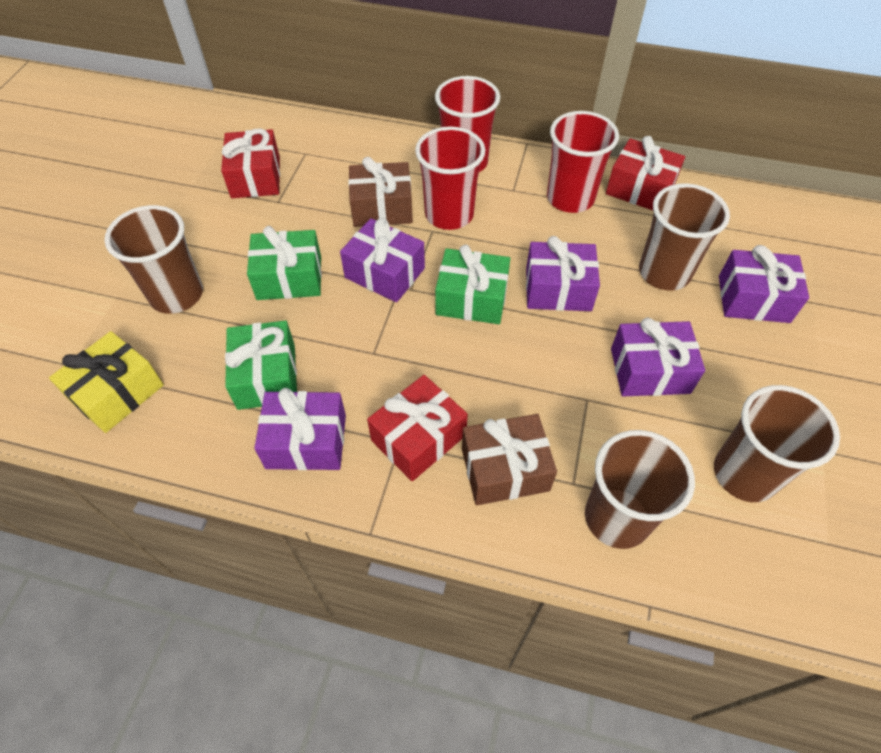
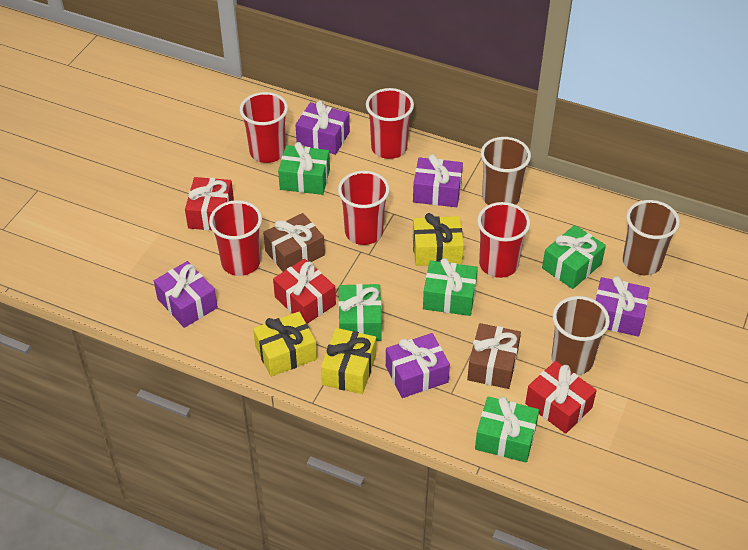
brown cup: 4 -> 3
green gift: 3 -> 5
red cup: 3 -> 5
yellow gift: 1 -> 3

